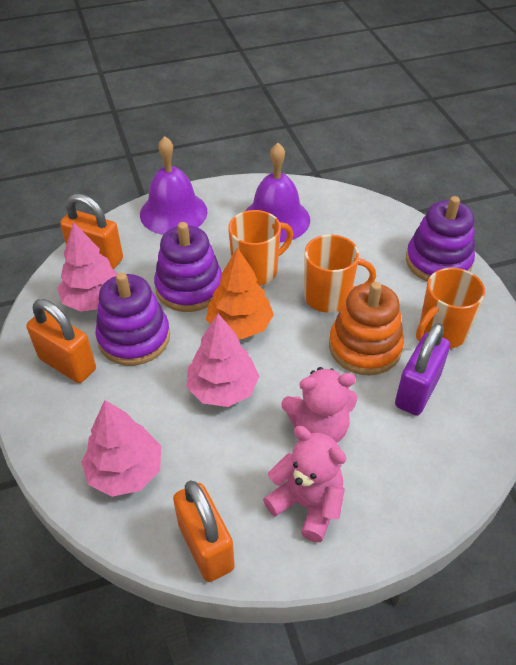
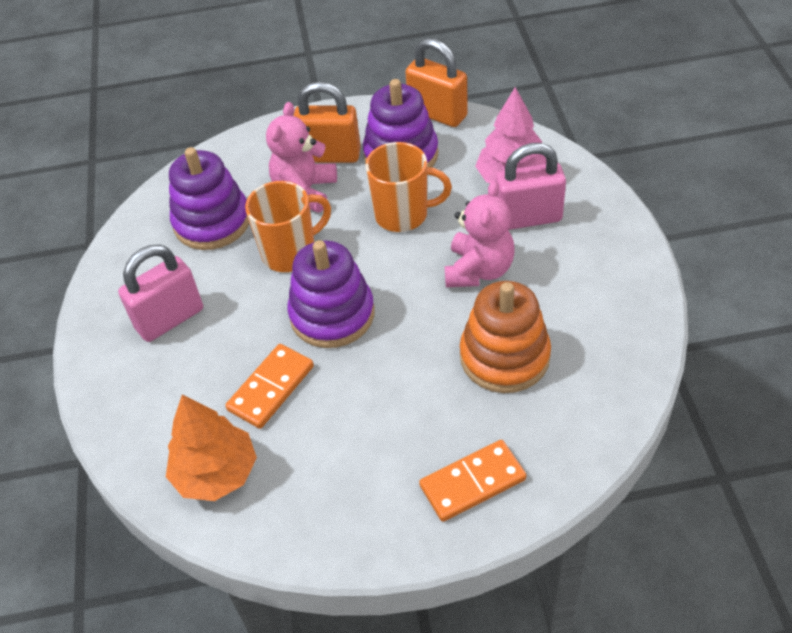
orange domino: 0 -> 2
orange mug: 3 -> 2
orange padlock: 3 -> 2
pink padlock: 0 -> 2
pink tree: 3 -> 1
purple bell: 2 -> 0
purple padlock: 1 -> 0

